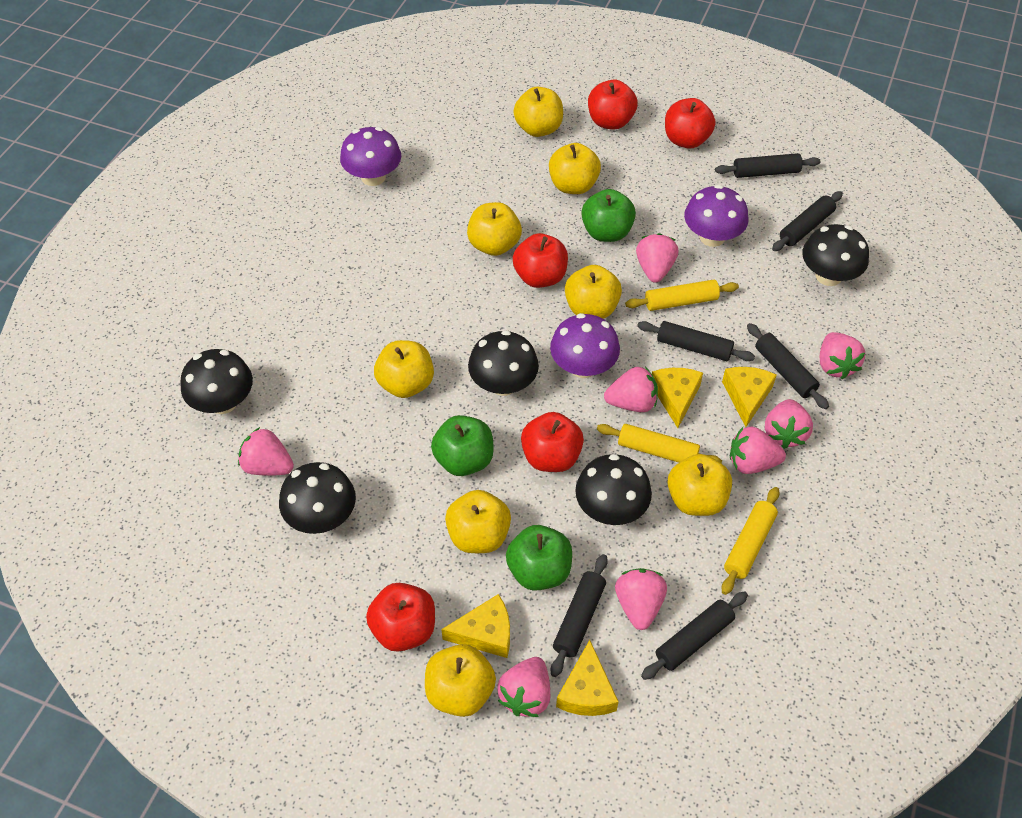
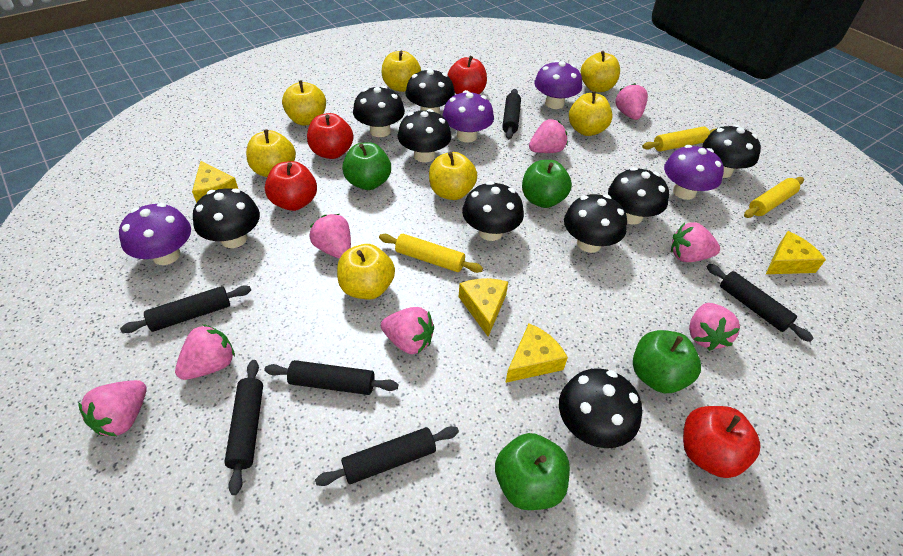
black mushroom: 5 -> 9
green apple: 3 -> 4
purple mushroom: 3 -> 4
red apple: 5 -> 4
yellow apple: 8 -> 7

